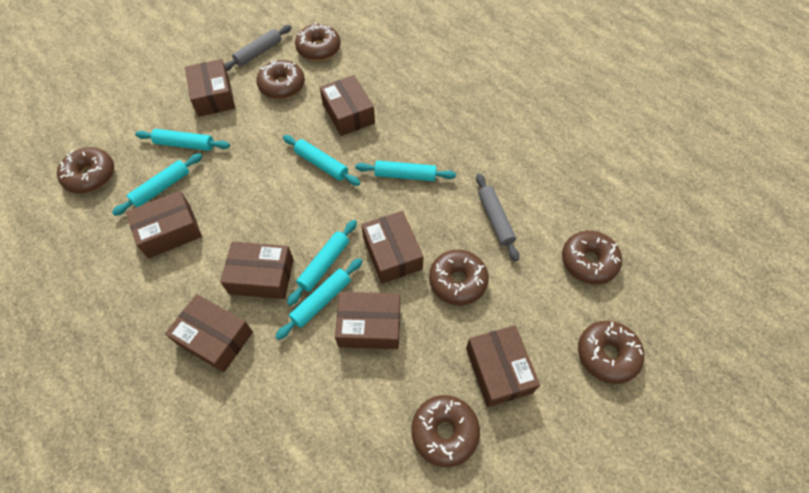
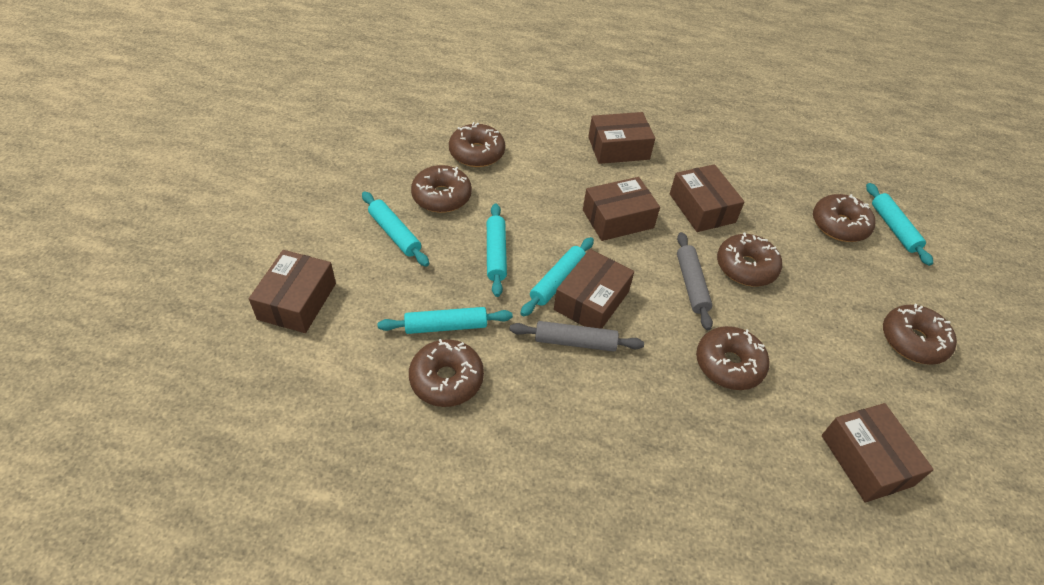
brown box: 8 -> 6
turquoise rolling pin: 6 -> 5

